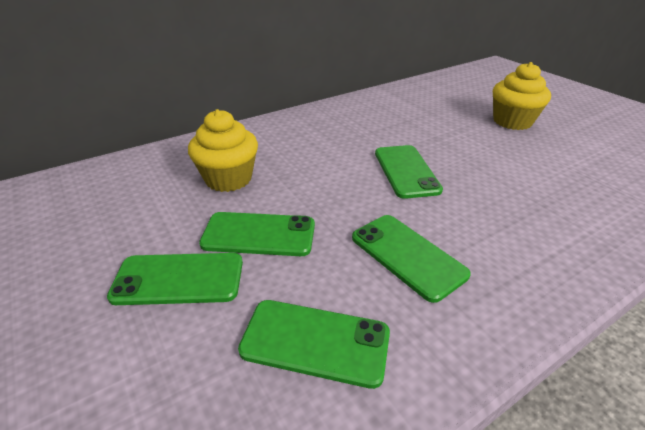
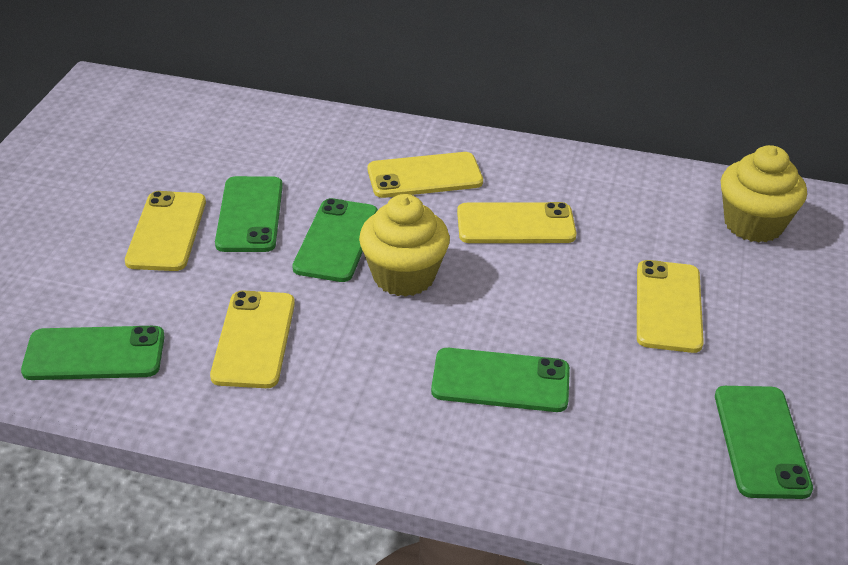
yellow phone: 0 -> 5

